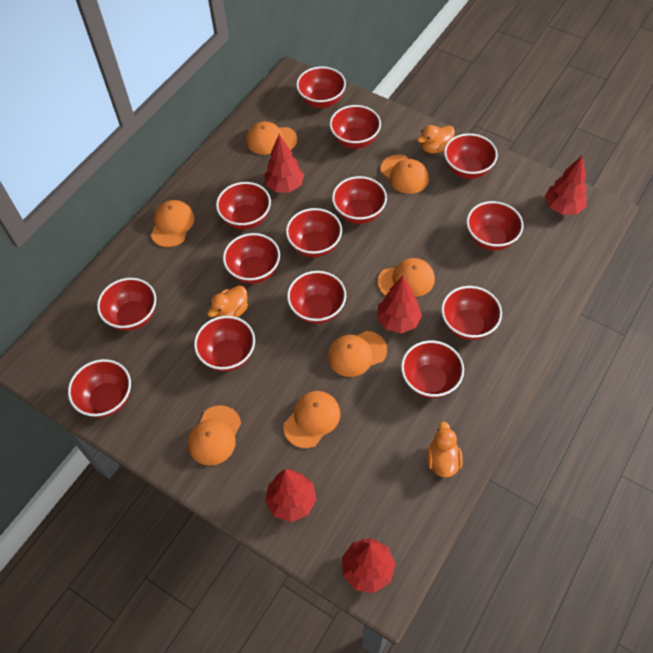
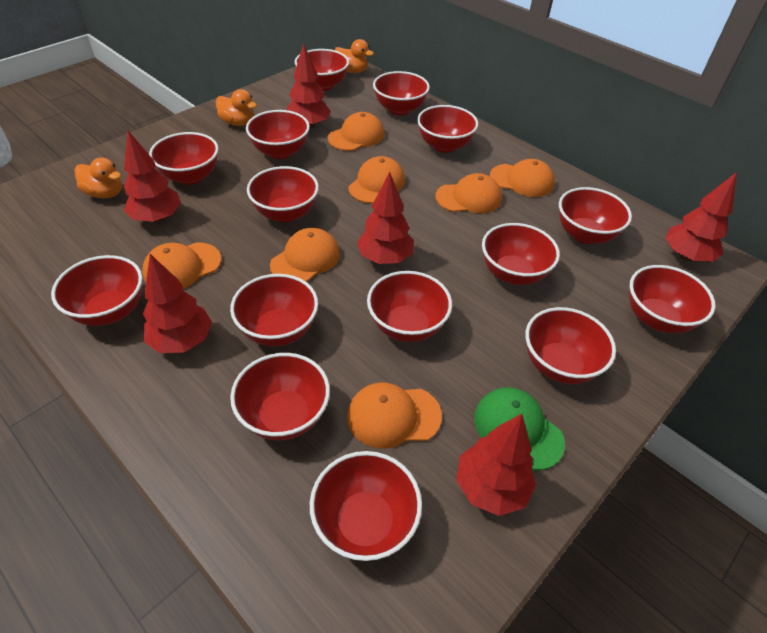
green cap: 0 -> 1
red bowl: 14 -> 15
red tree: 5 -> 6

